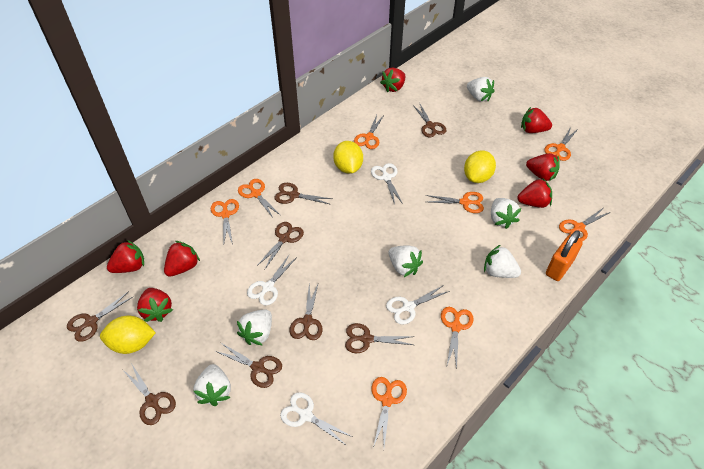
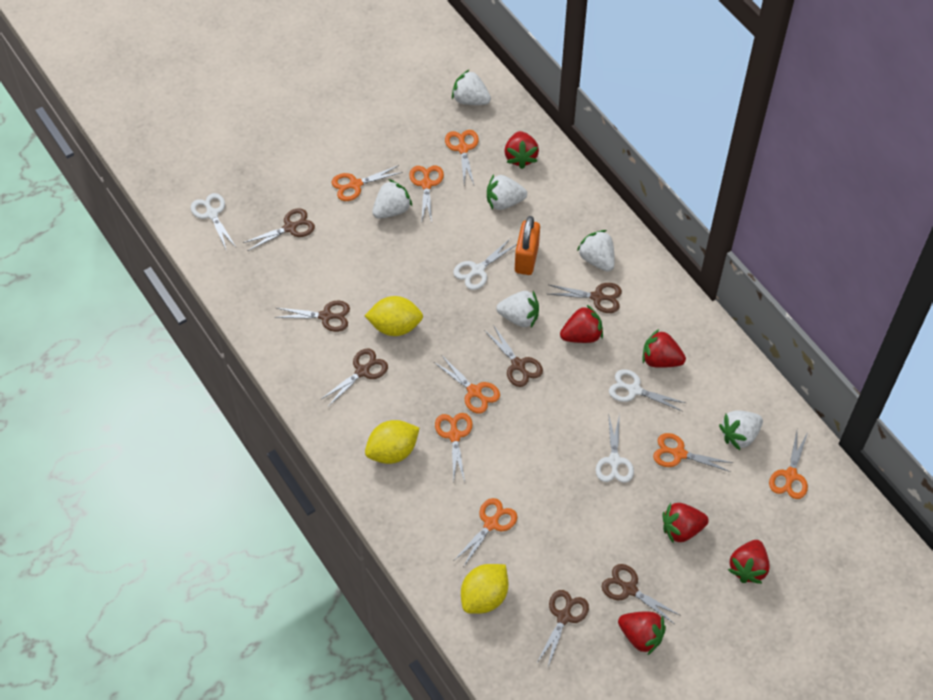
brown scissors: 8 -> 7
red strawberry: 7 -> 6

